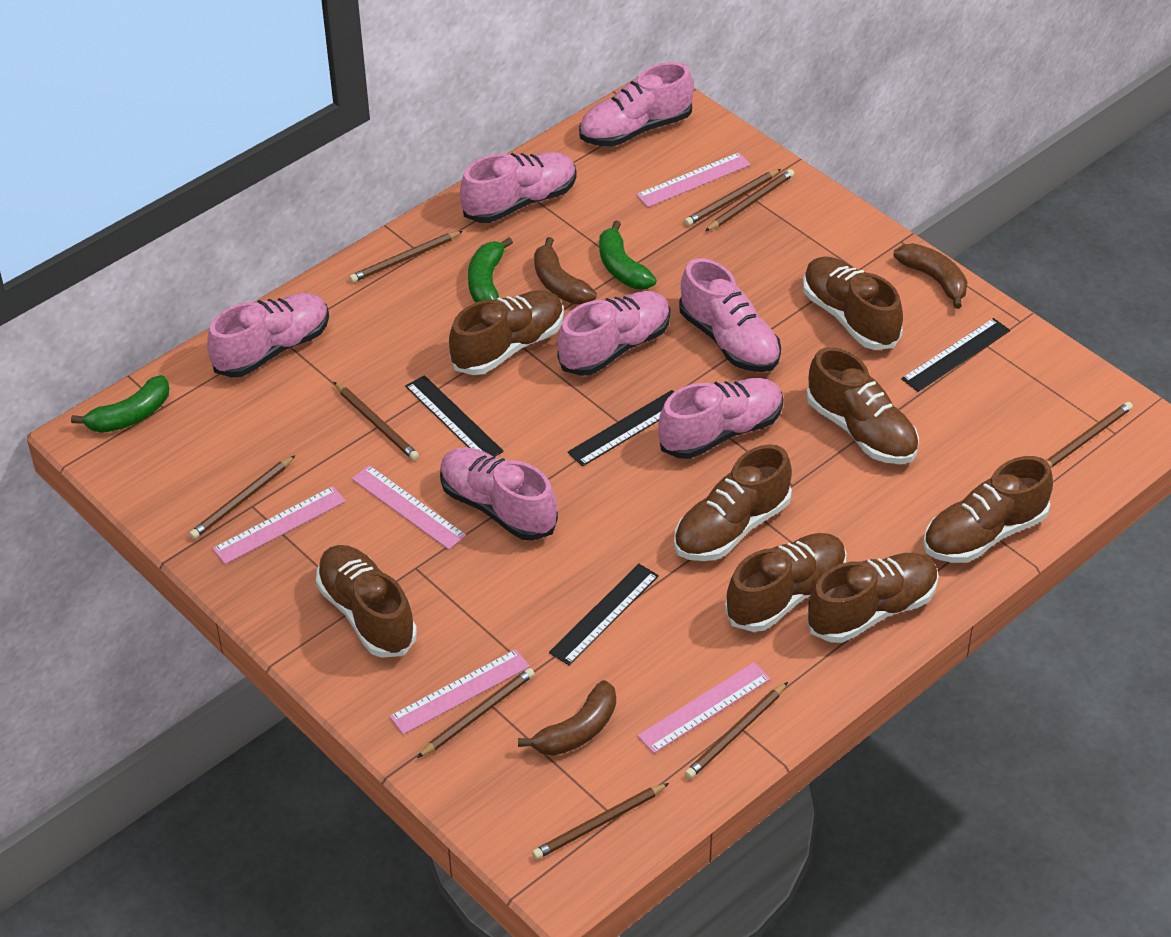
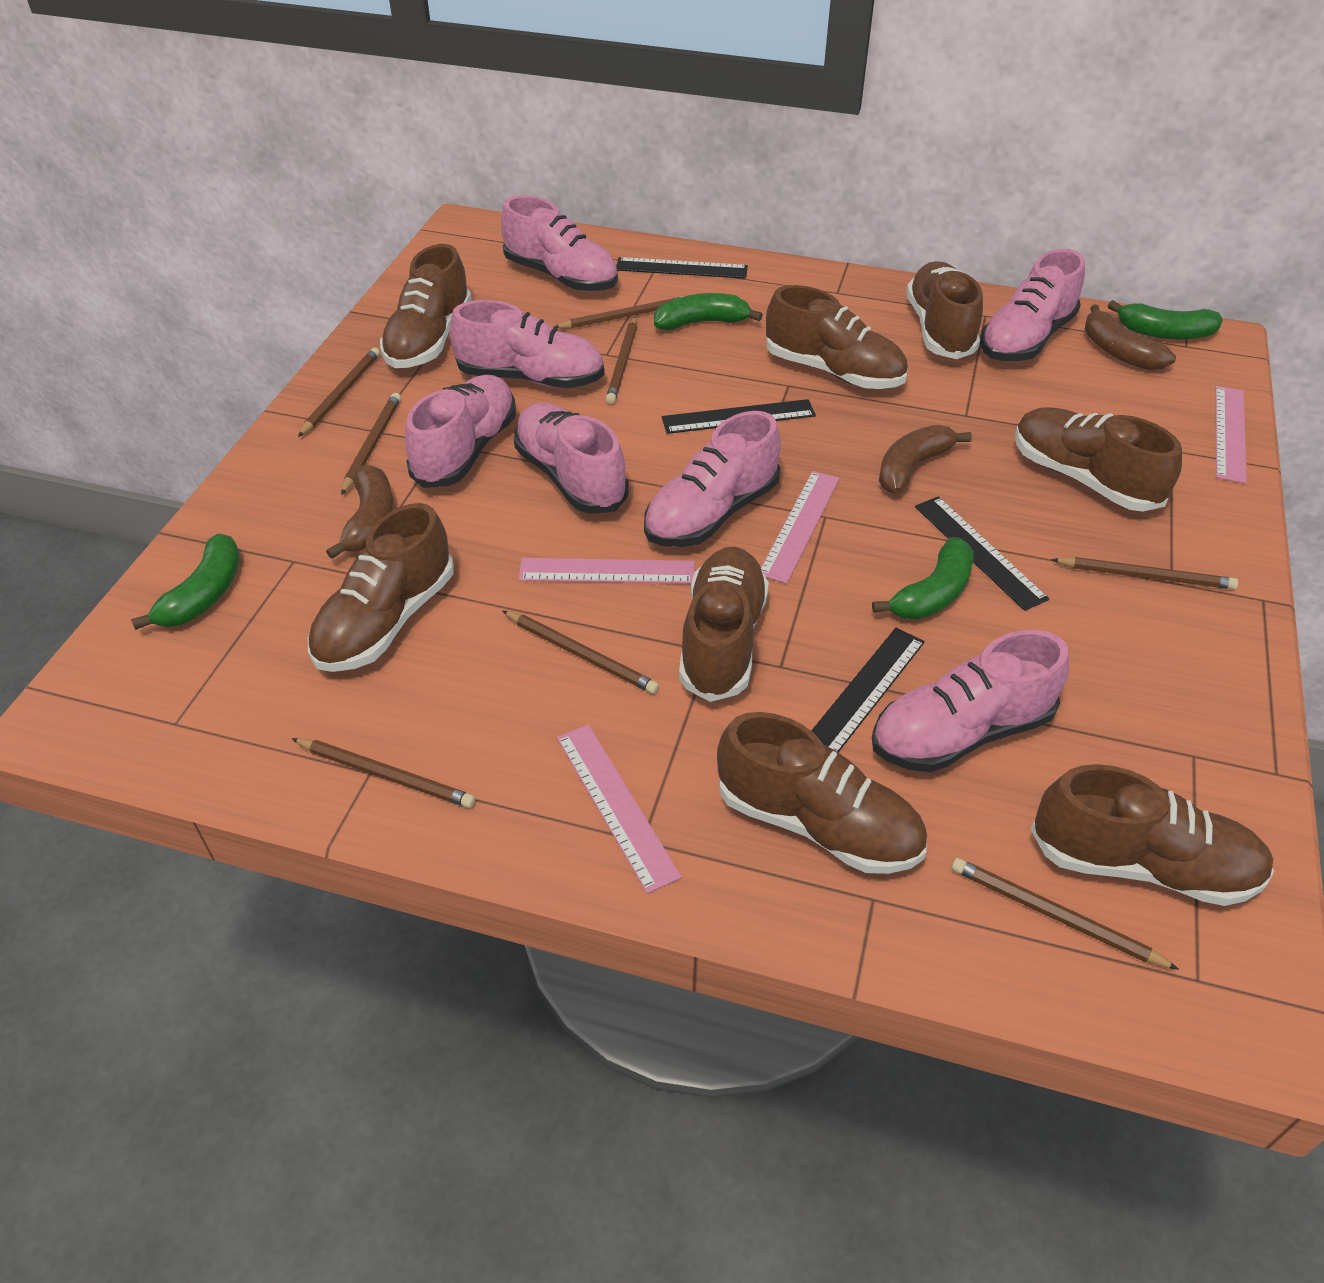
brown pencil: 9 -> 8
green banana: 3 -> 4
pink ruler: 5 -> 4

